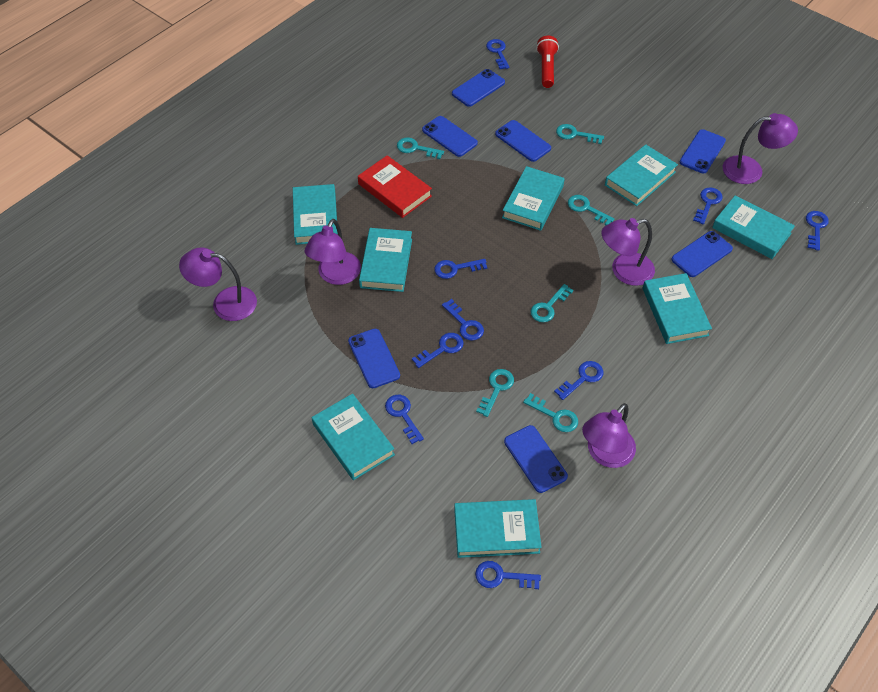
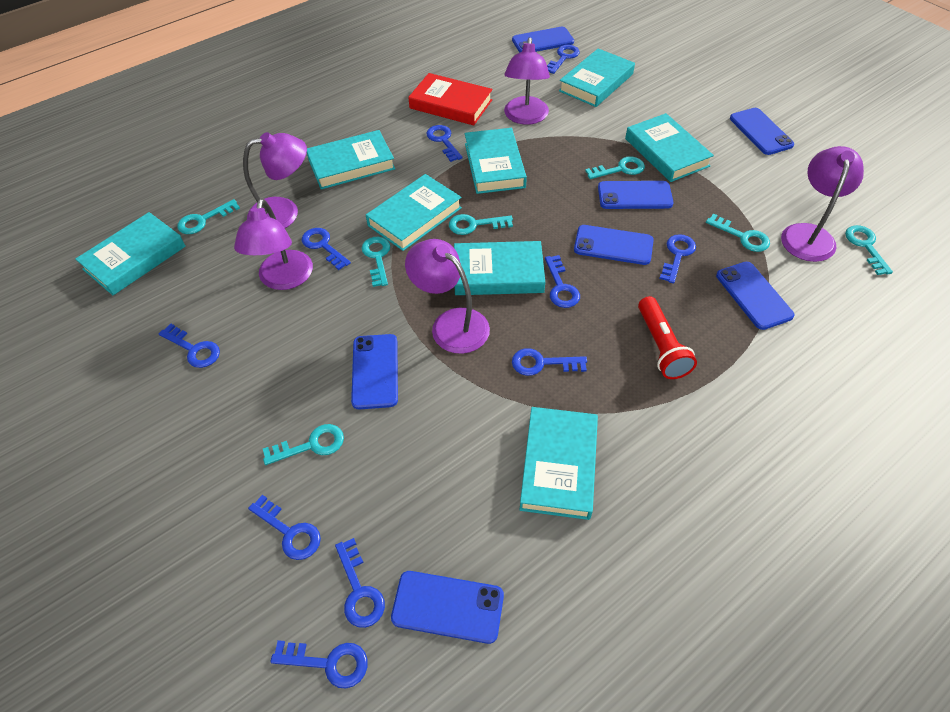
blue key: 9 -> 10
turquoise key: 6 -> 7

